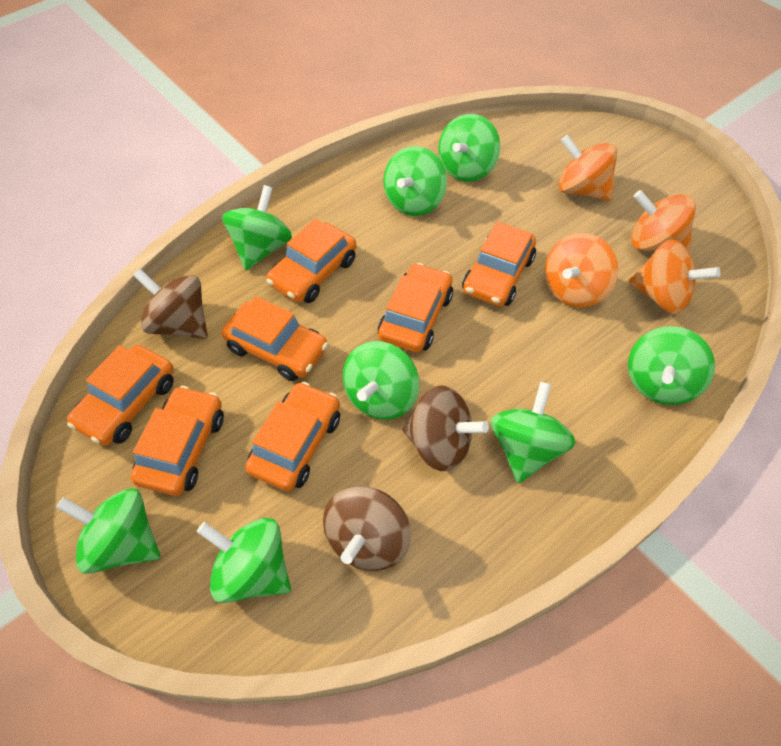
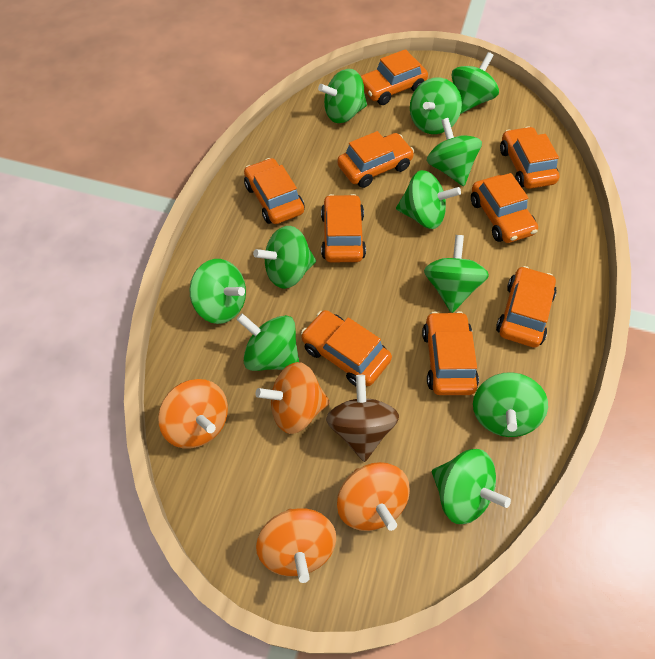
brown spinning top: 3 -> 1
green spinning top: 8 -> 11
orange car: 7 -> 9

